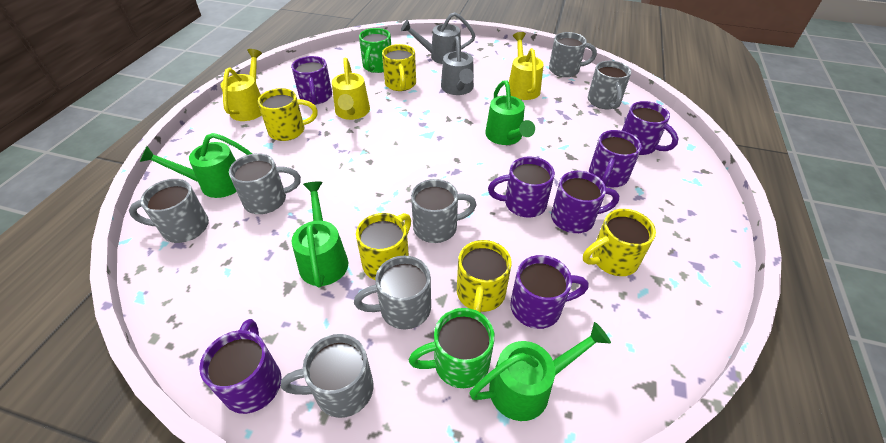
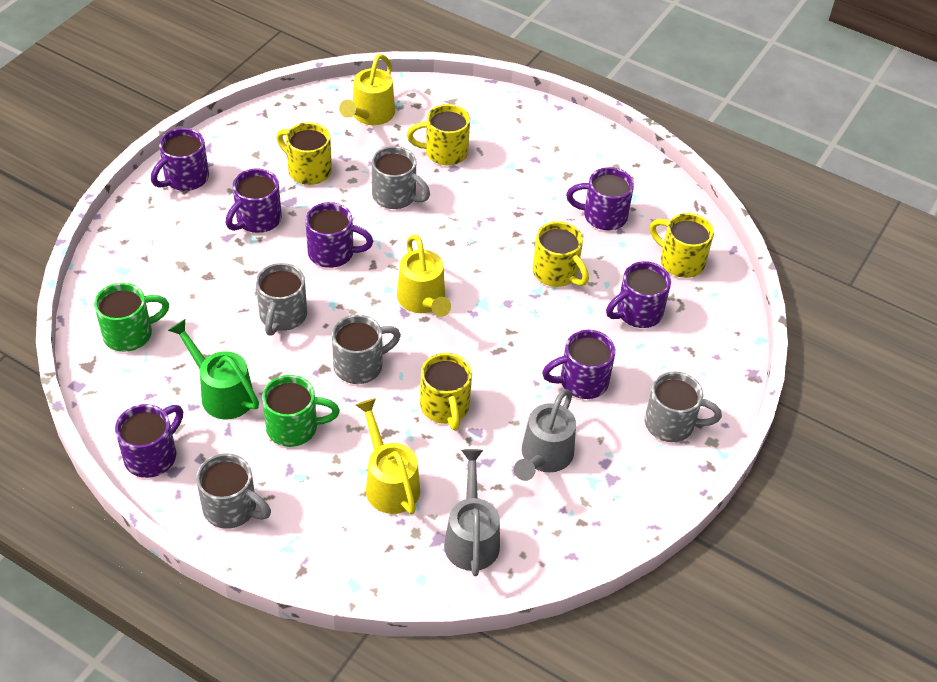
green watering can: 4 -> 1
grey mug: 7 -> 5

